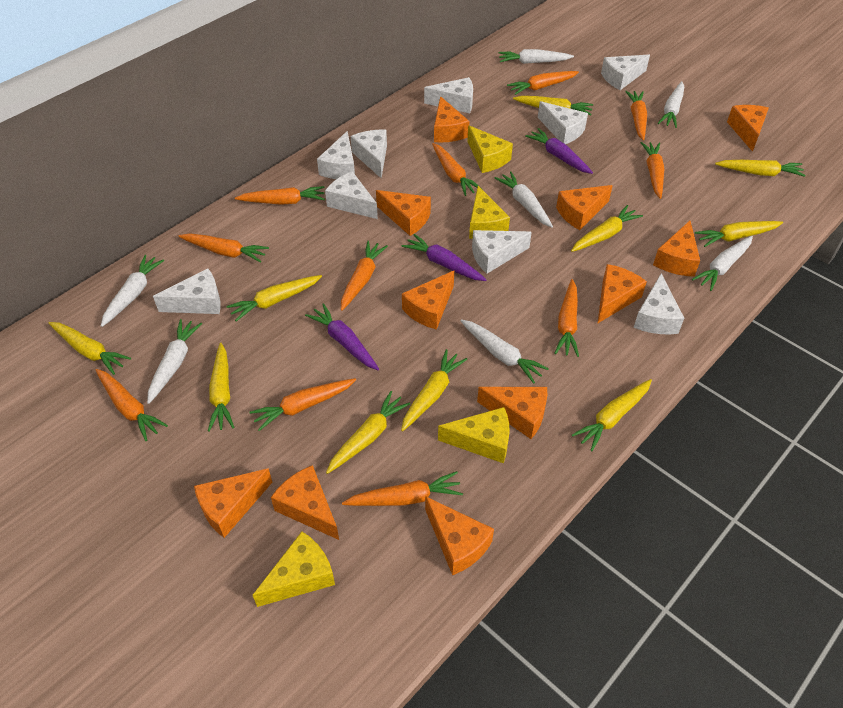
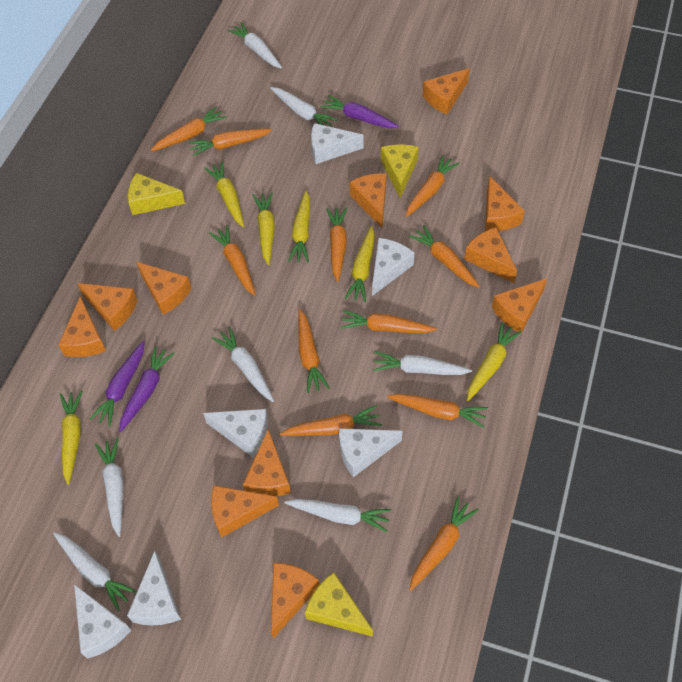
white cheese: 9 -> 6
yellow carrot: 10 -> 6
yellow cheese: 4 -> 3

